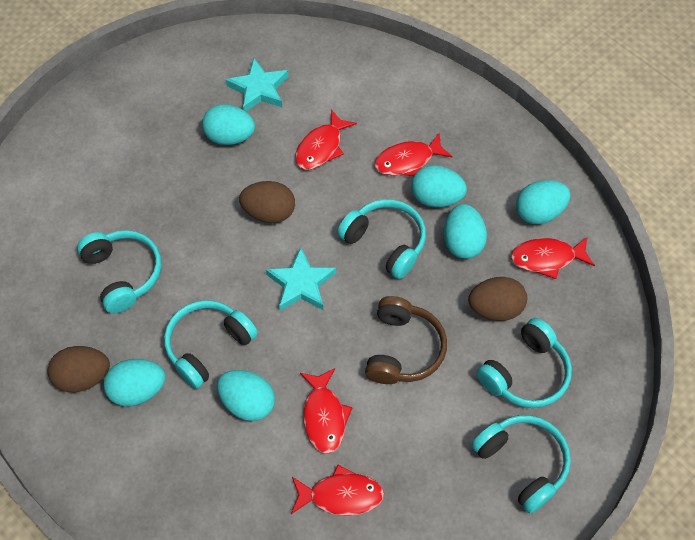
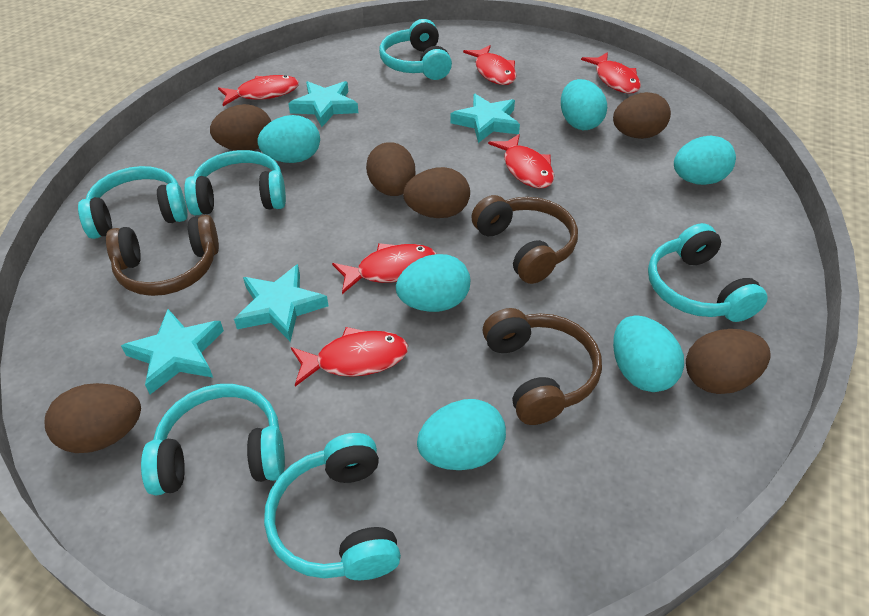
brown egg: 3 -> 6
brown headphones: 1 -> 3
red fish: 5 -> 6
turquoise headphones: 5 -> 6
turquoise star: 2 -> 4

